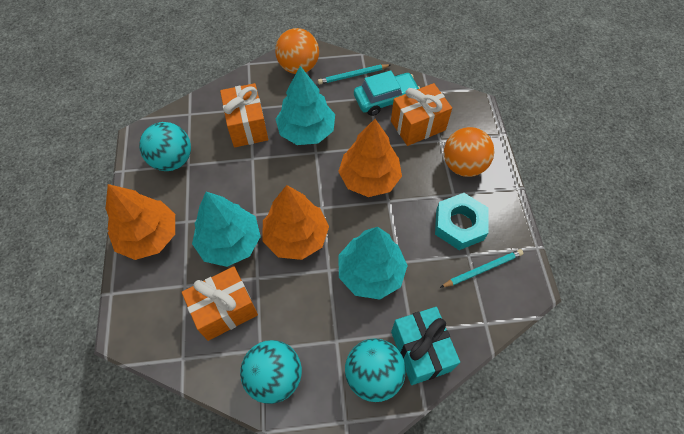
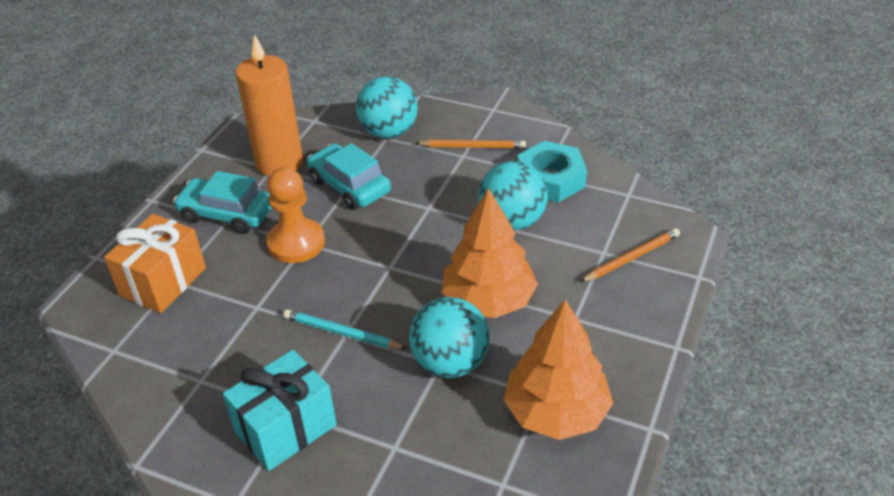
orange ball: 2 -> 0
orange candle: 0 -> 1
orange gift: 3 -> 1
orange pawn: 0 -> 1
orange pencil: 0 -> 2
orange tree: 3 -> 2
turquoise car: 1 -> 2
turquoise pencil: 2 -> 1
turquoise tree: 3 -> 0

